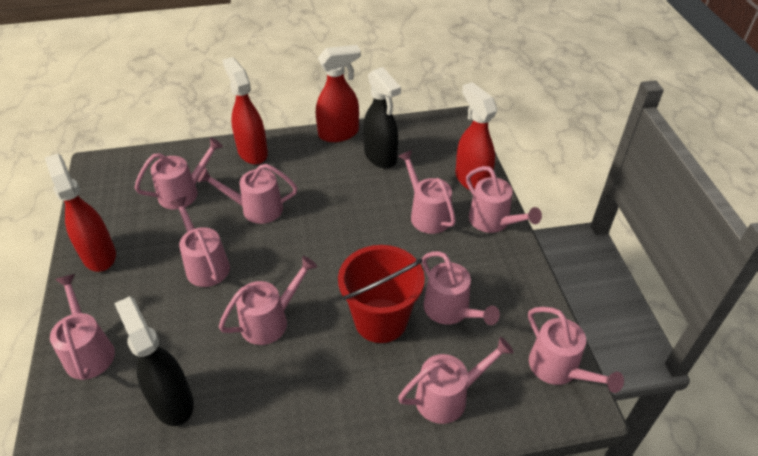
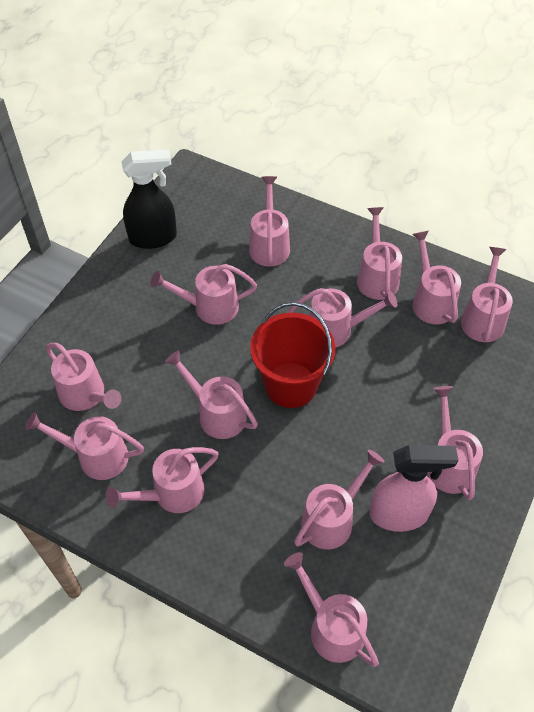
black spray bottle: 2 -> 1
pink spray bottle: 0 -> 1
pink watering can: 10 -> 13
red spray bottle: 4 -> 0

